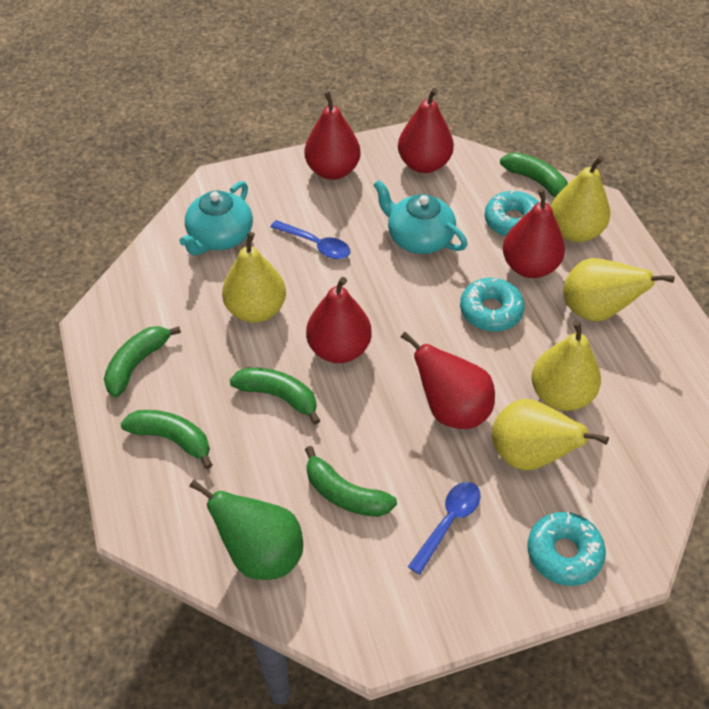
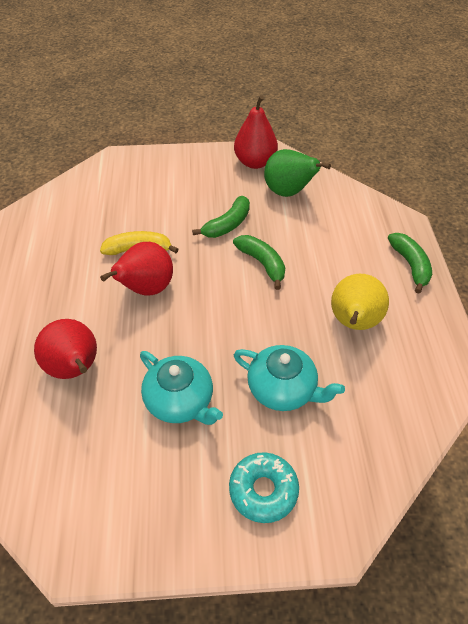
blue spoon: 2 -> 0
green banana: 5 -> 3
red pear: 5 -> 3
turquoise donut: 3 -> 1
yellow banana: 0 -> 1
yellow pear: 5 -> 1

